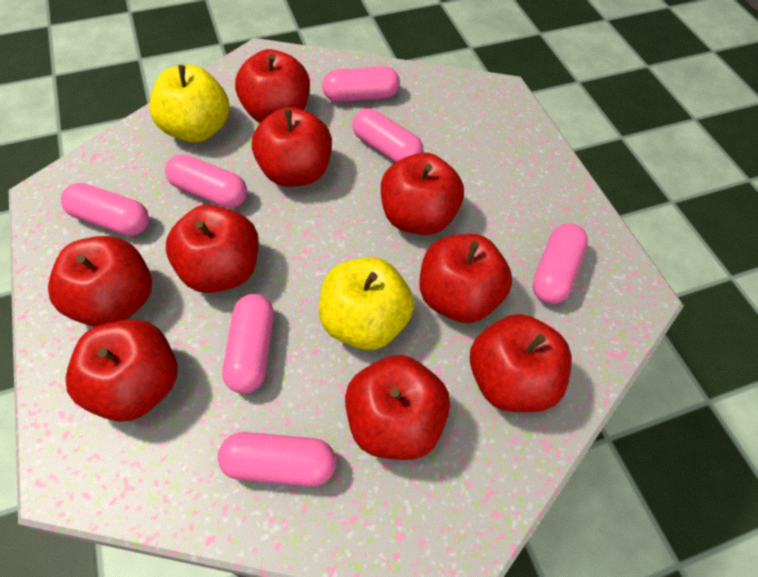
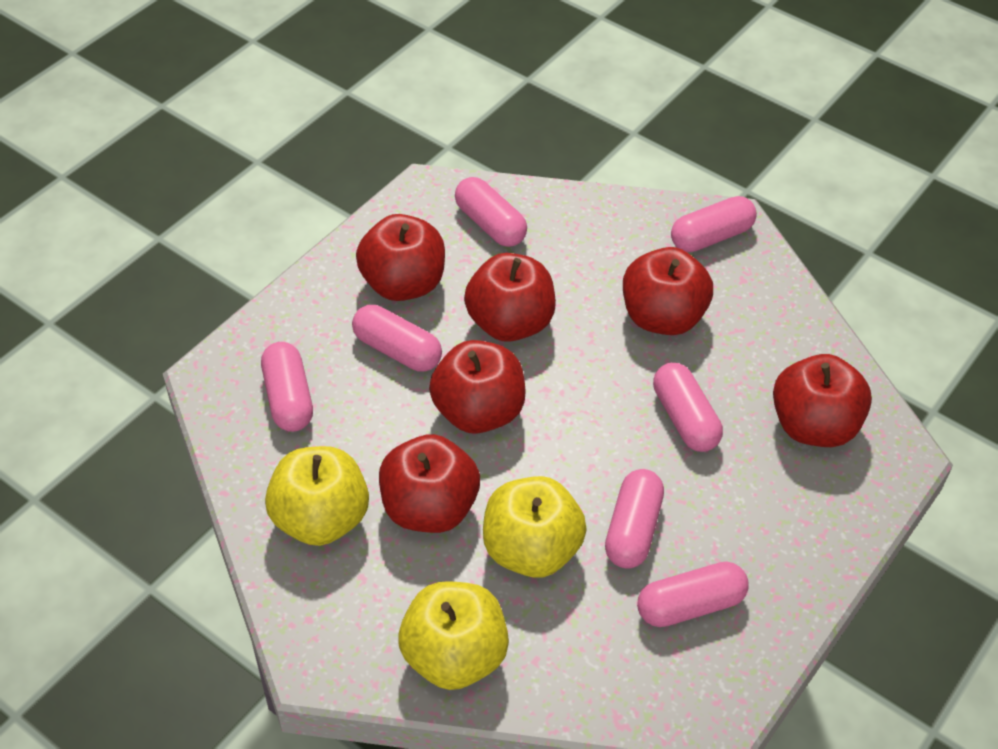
red apple: 9 -> 6
yellow apple: 2 -> 3

